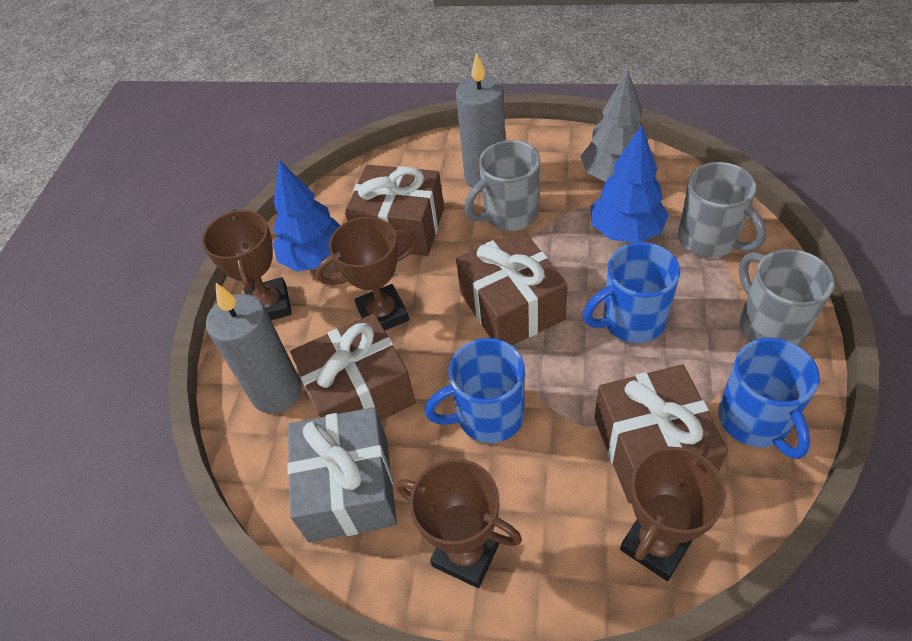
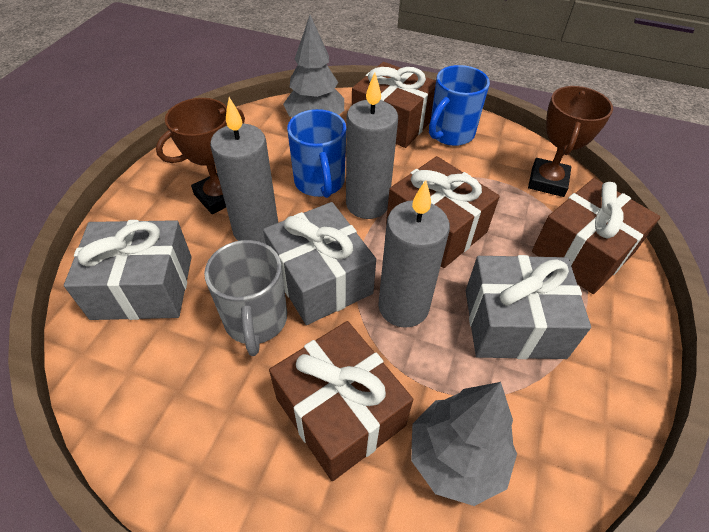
blue mug: 3 -> 2
blue tree: 2 -> 0
brown trophy: 4 -> 2
grey candle: 2 -> 3
grey gift: 1 -> 3
grey mug: 3 -> 1
grey tree: 1 -> 2

